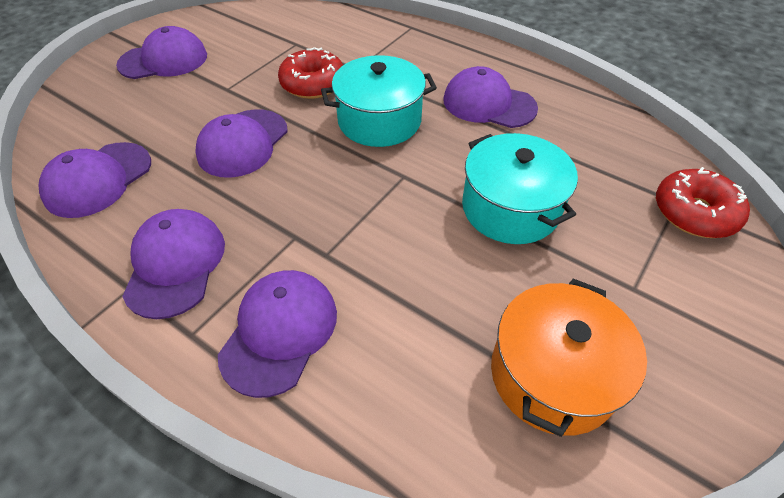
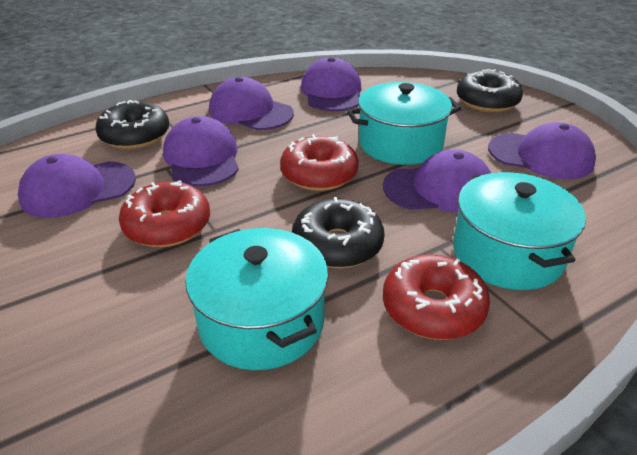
black donut: 0 -> 3
orange pot: 1 -> 0
red donut: 2 -> 3
turquoise pot: 2 -> 3

